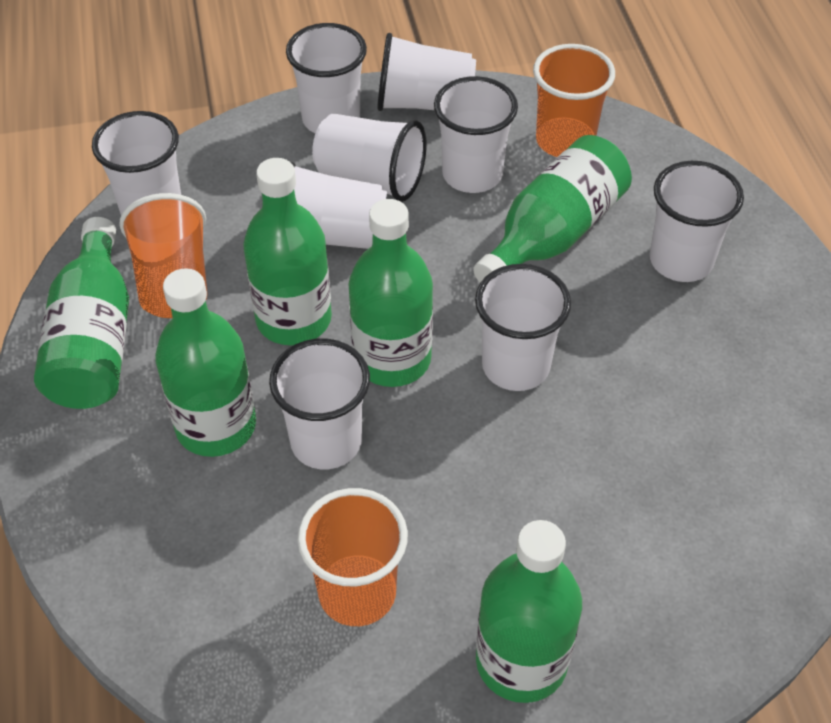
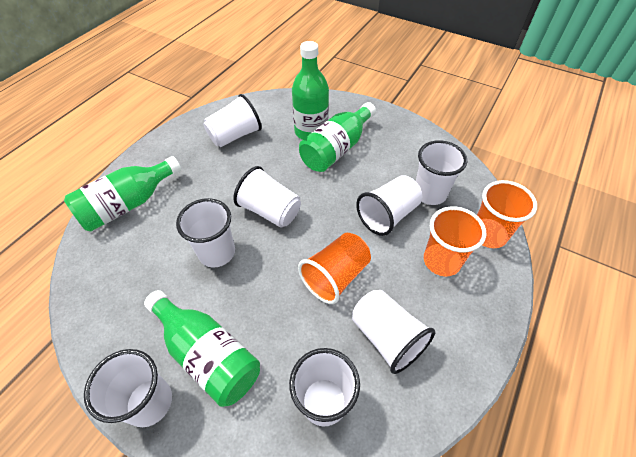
green bottle: 6 -> 4
white cup: 9 -> 8

